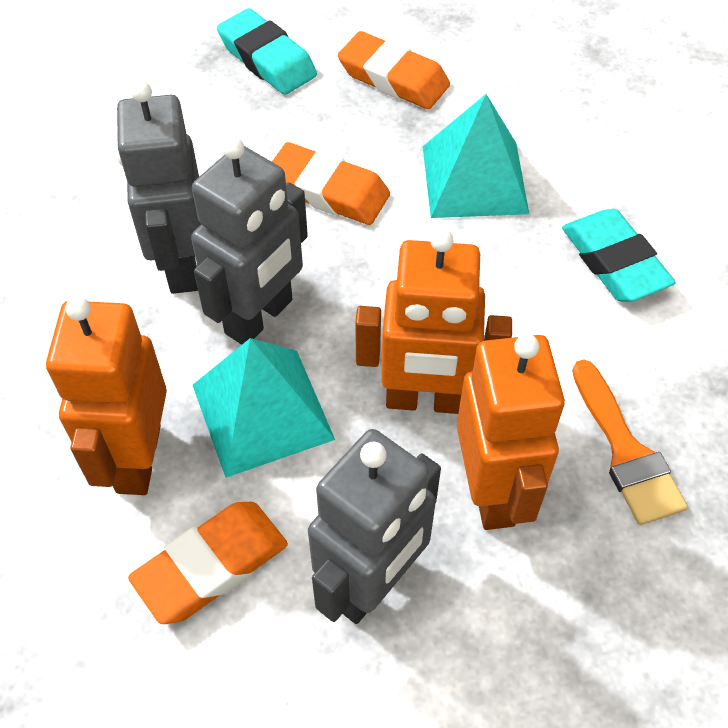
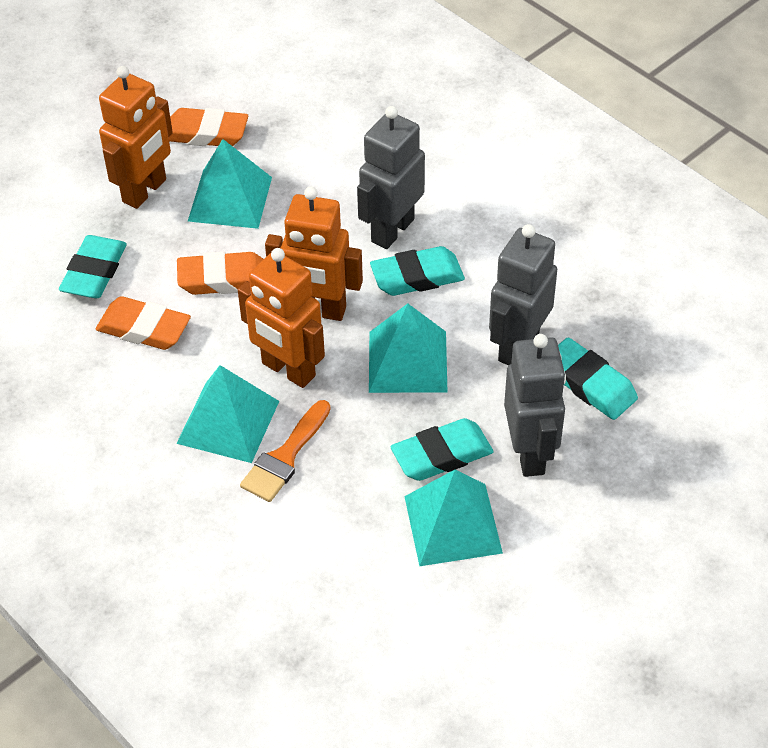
turquoise eraser: 2 -> 4
turquoise pyramid: 2 -> 4

